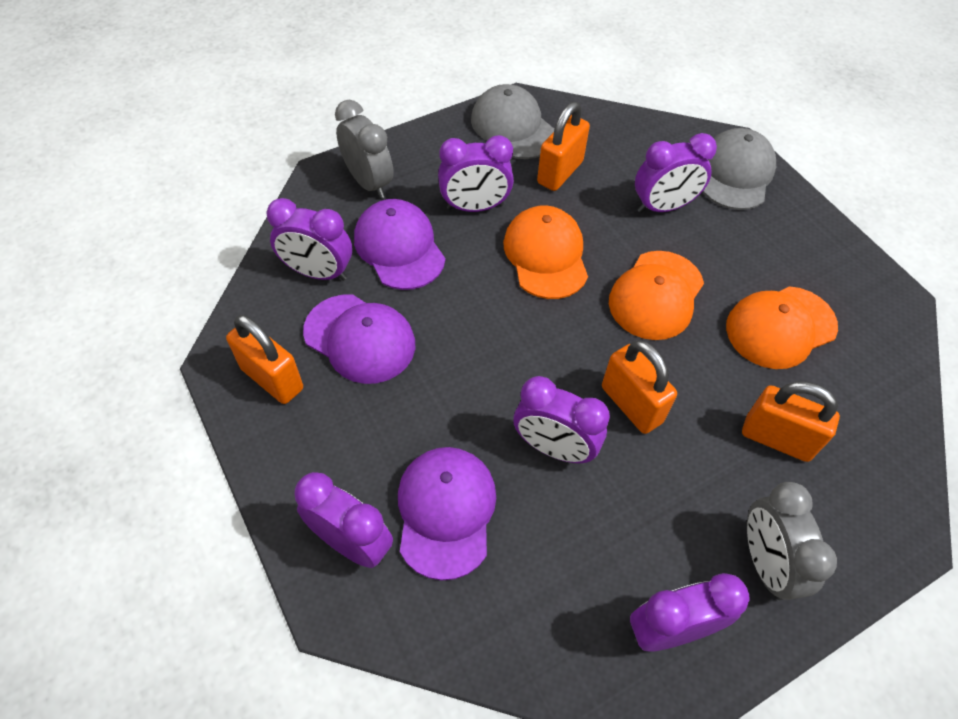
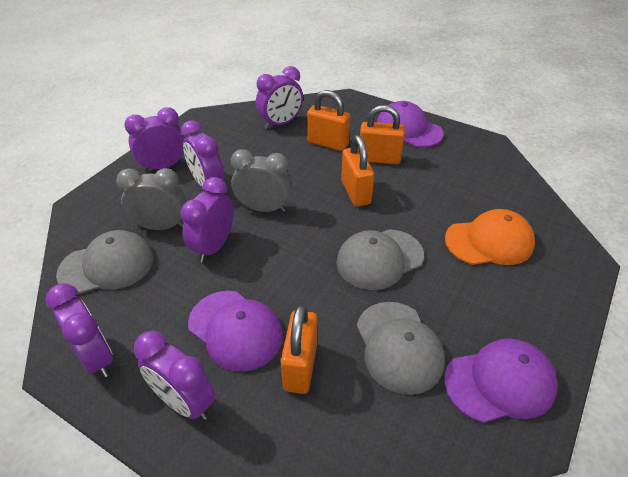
grey cap: 2 -> 3
orange cap: 3 -> 1

